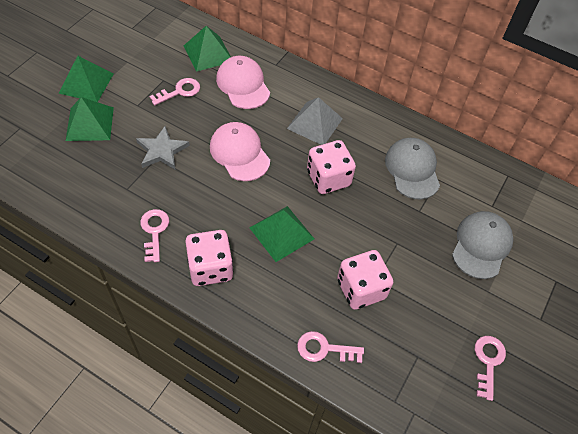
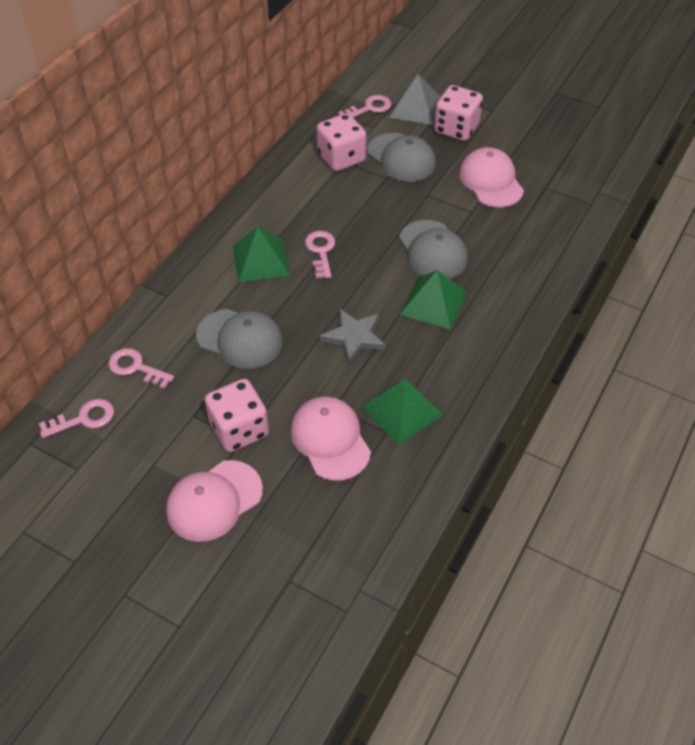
green pyramid: 4 -> 3
grey cap: 2 -> 3
pink cap: 2 -> 3

